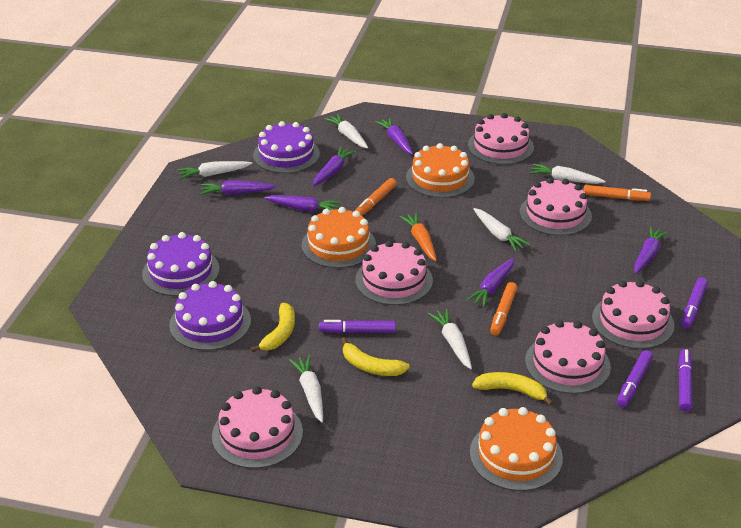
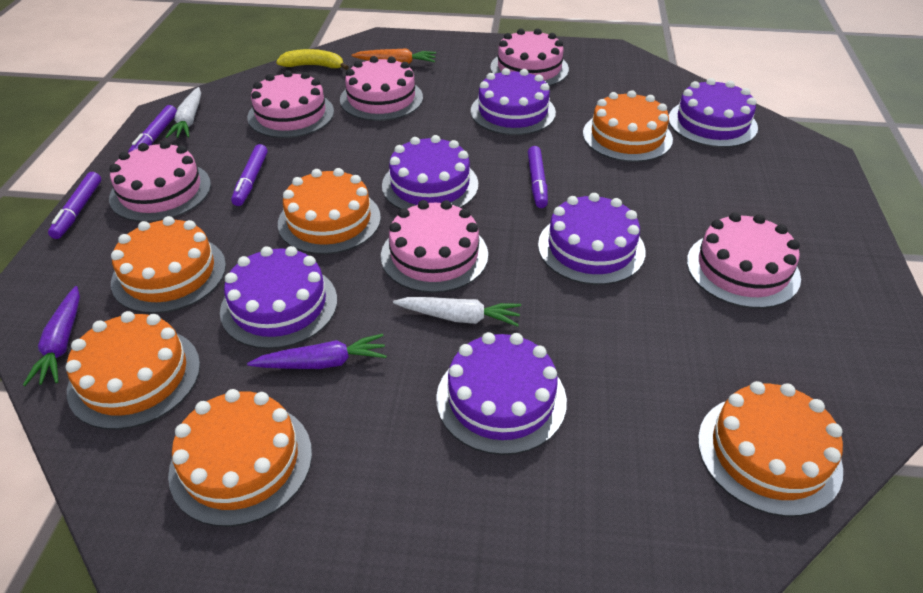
orange cake: 3 -> 6
orange marker: 3 -> 0
purple cake: 3 -> 6
purple carrot: 6 -> 2
white carrot: 6 -> 2
yellow banana: 3 -> 1

